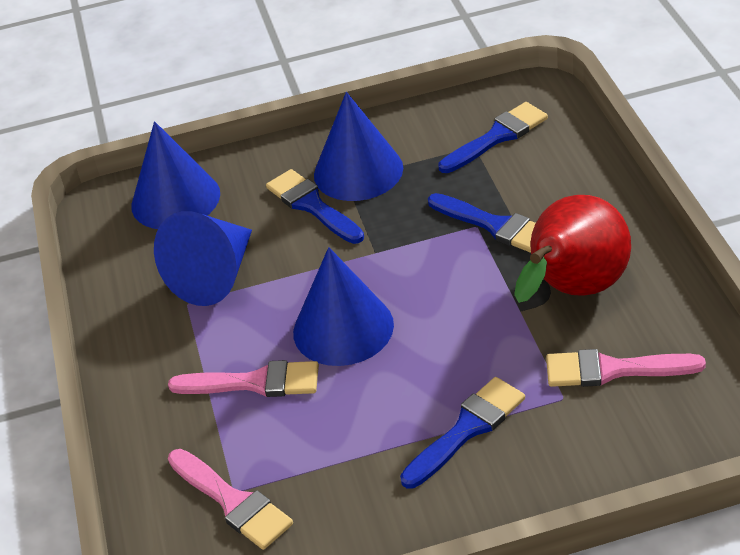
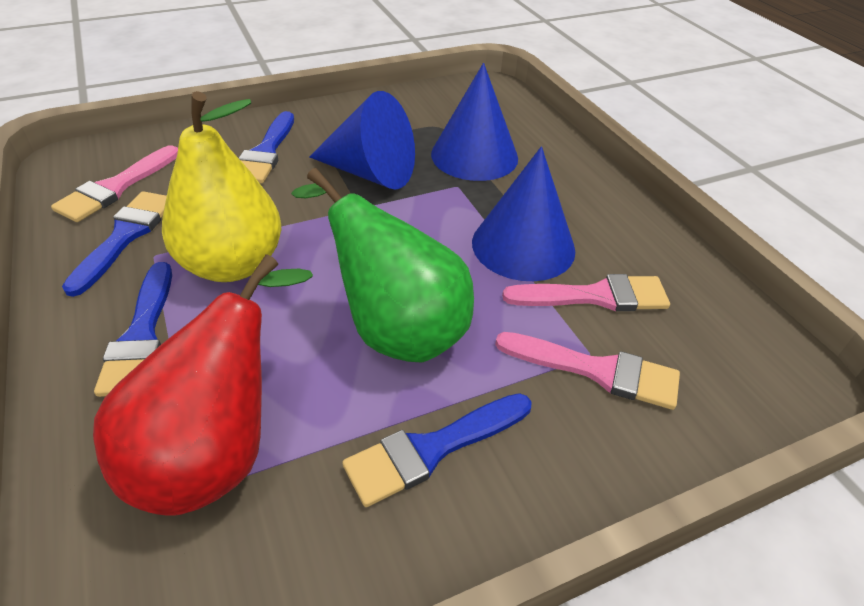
blue cone: 4 -> 3
green pear: 0 -> 1
yellow pear: 0 -> 1

